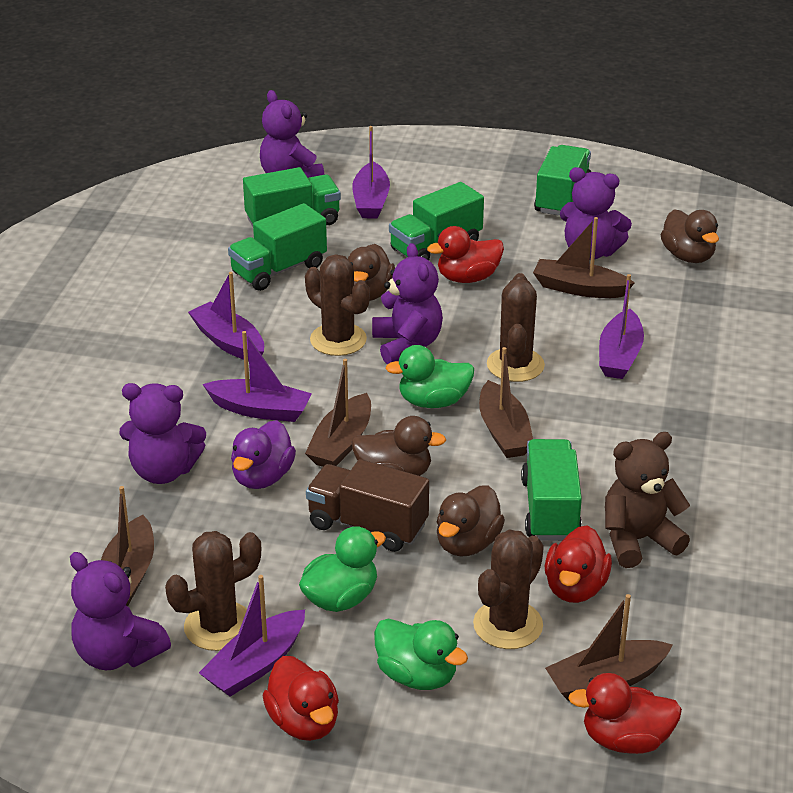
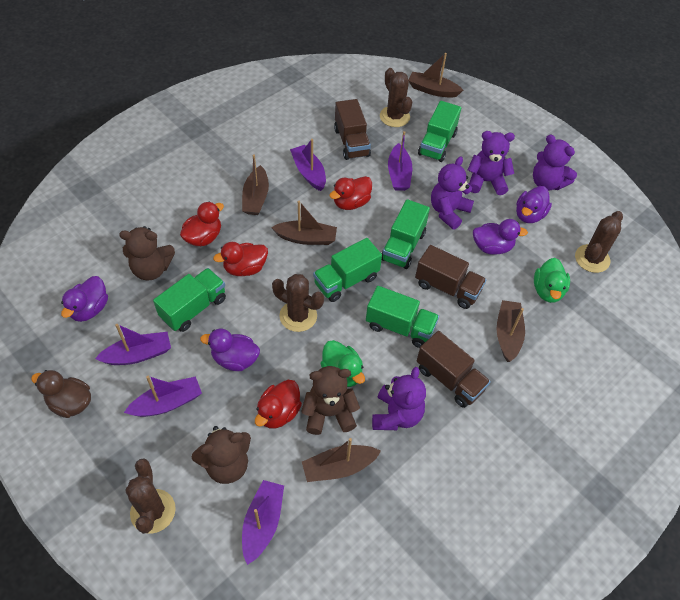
brown duck: 4 -> 1
brown teddy bear: 1 -> 3
brown truck: 1 -> 3
green duck: 3 -> 2
purple duck: 1 -> 4
purple teddy bear: 5 -> 4

